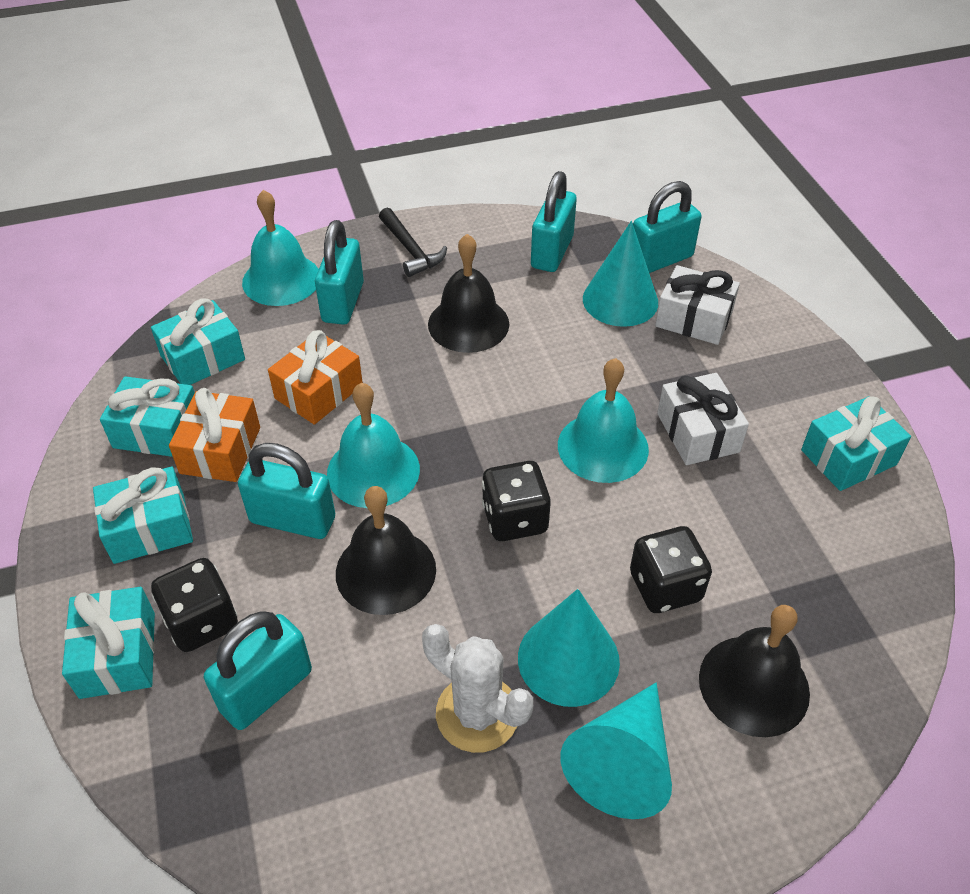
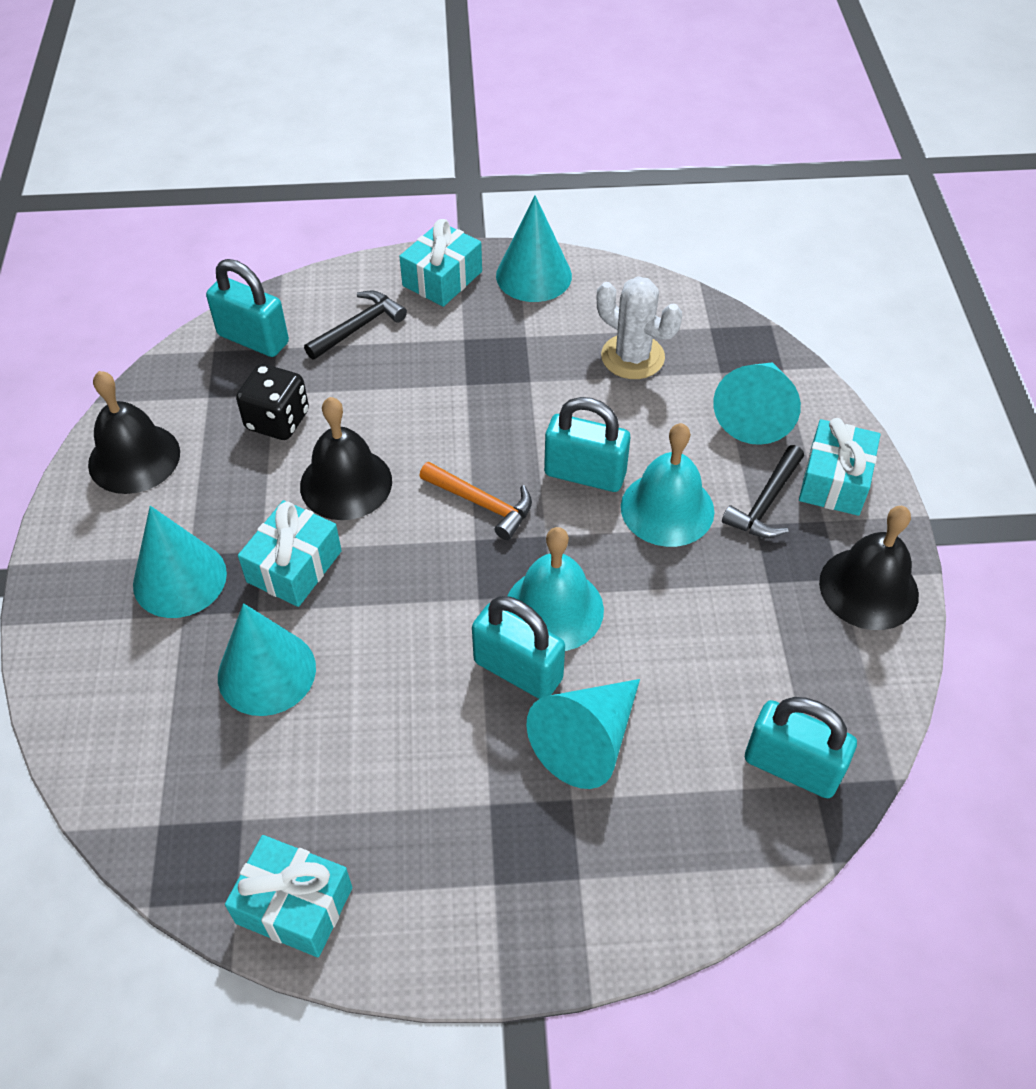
black dice: 3 -> 1
black hammer: 1 -> 2
orange gift: 2 -> 0
orange hammer: 0 -> 1
turquoise bell: 3 -> 2
turquoise cone: 3 -> 5
turquoise gift: 5 -> 4
turquoise padlock: 5 -> 4
white gift: 2 -> 0

